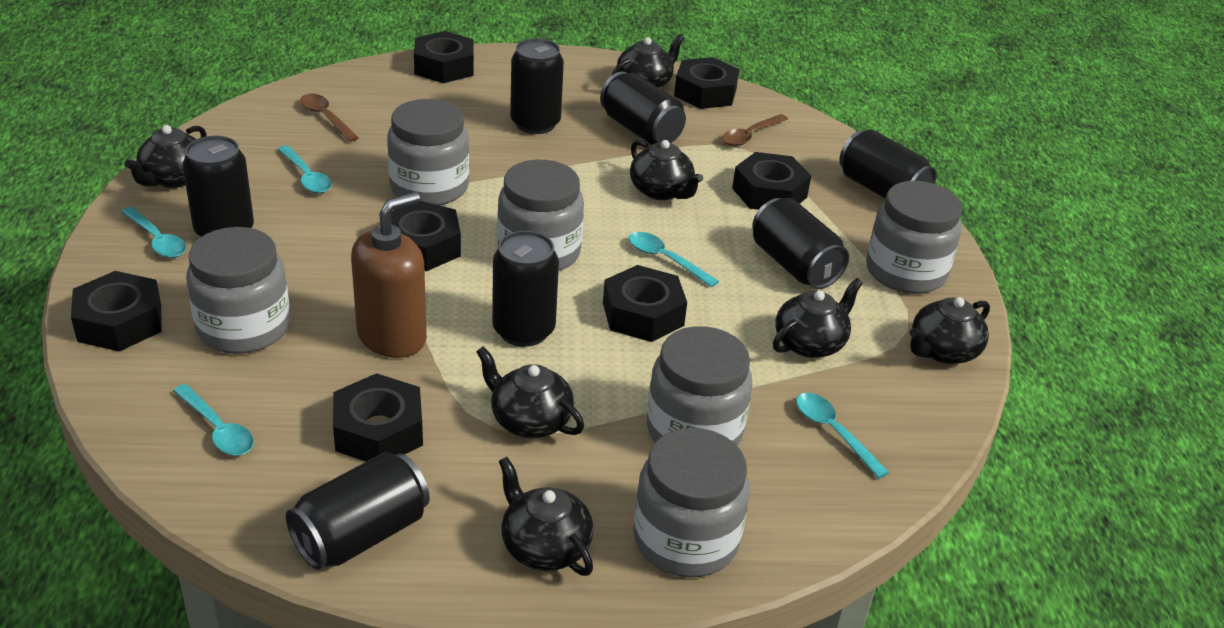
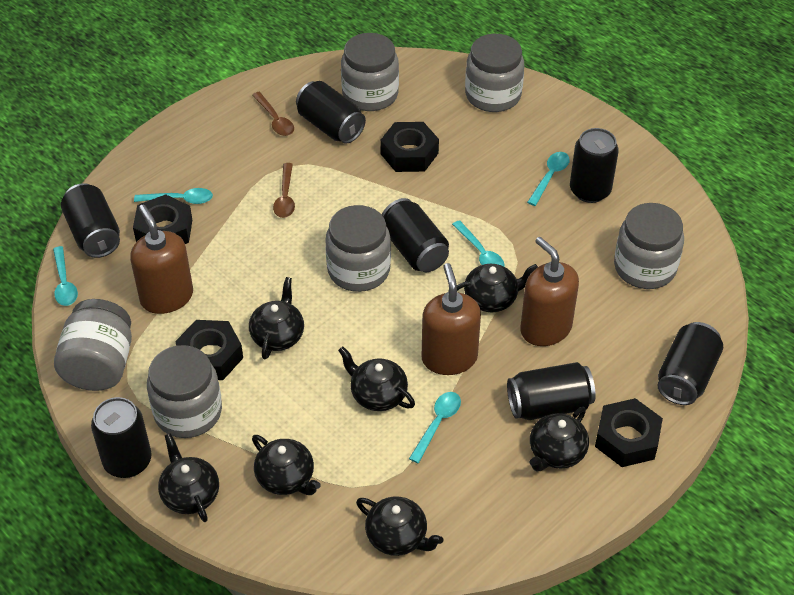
black nut: 7 -> 4
brown soap dispenser: 1 -> 3

